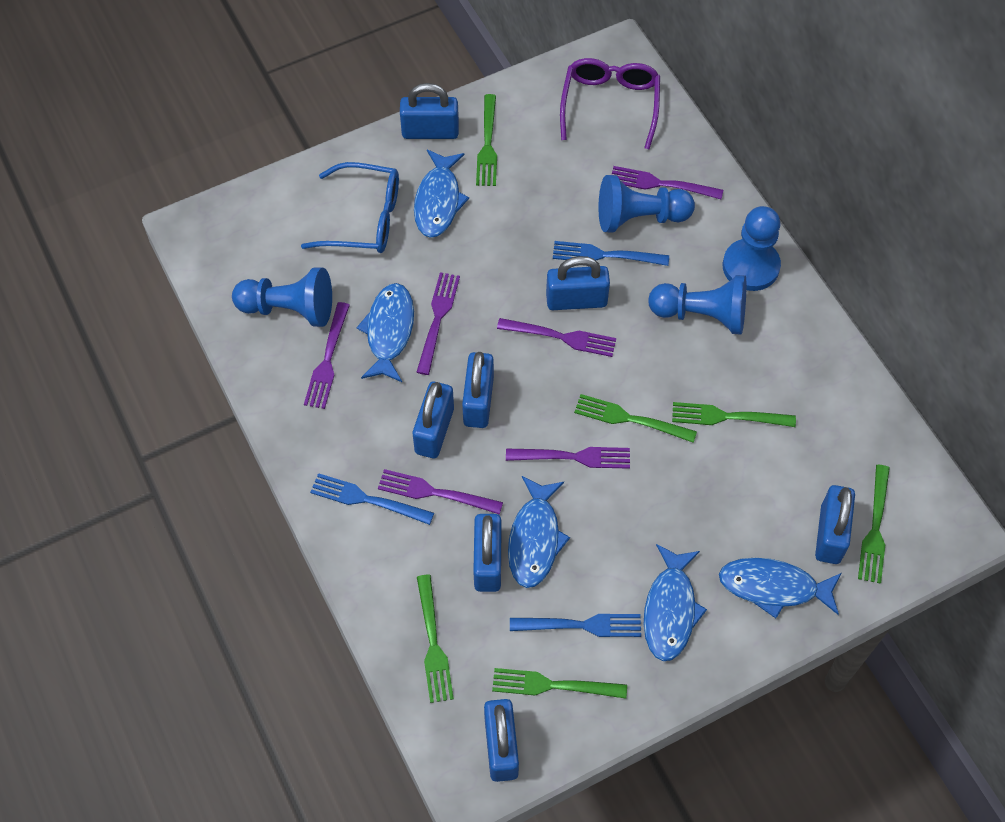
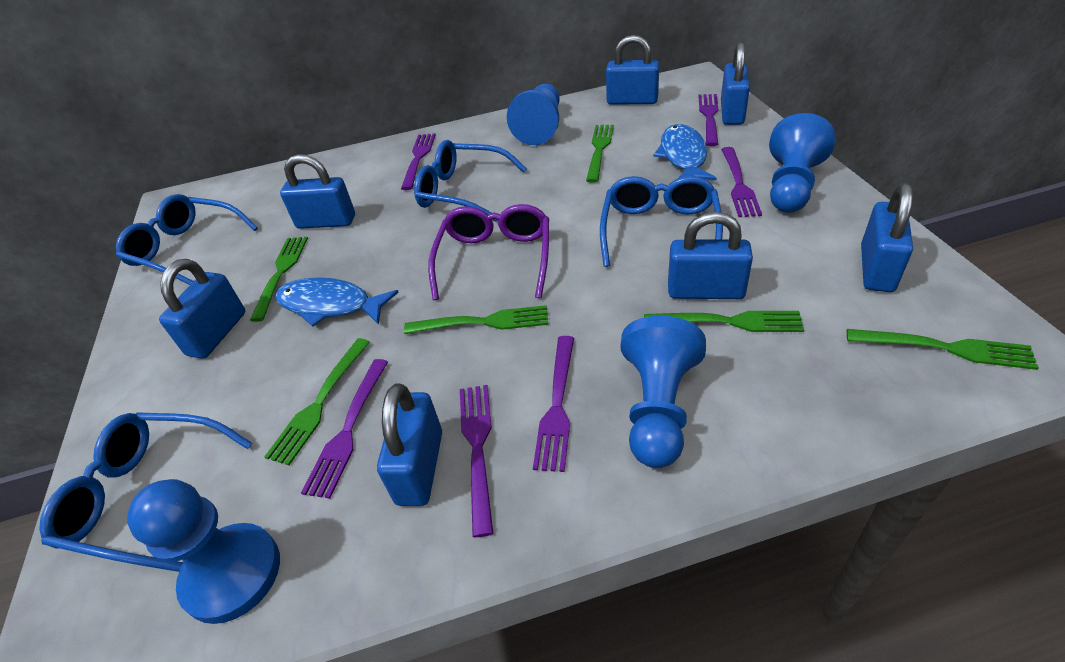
blue fish: 5 -> 2
blue fork: 3 -> 0
blue glasses: 1 -> 4

